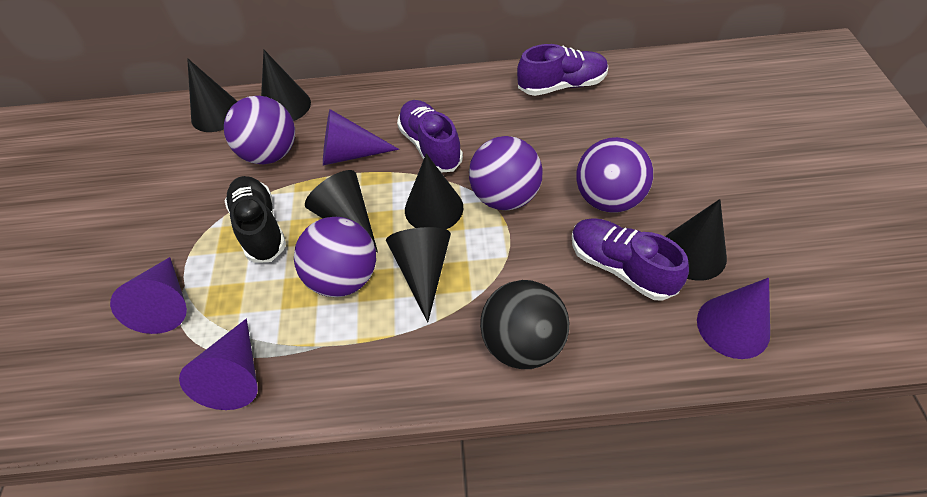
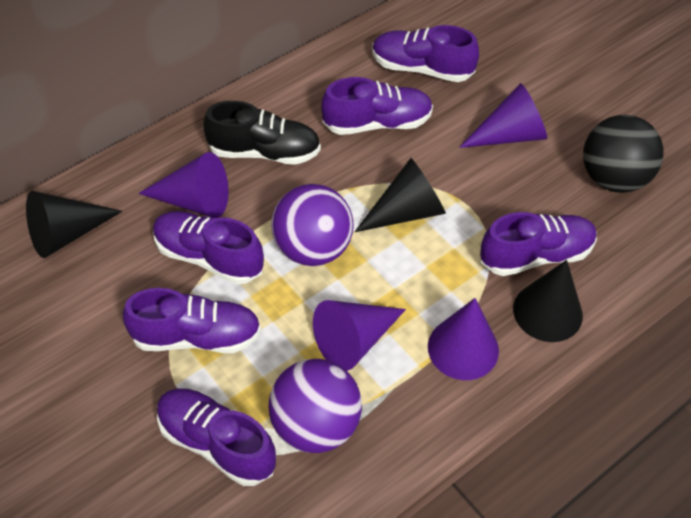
black cone: 6 -> 3
purple ball: 4 -> 2
purple shoe: 3 -> 6

